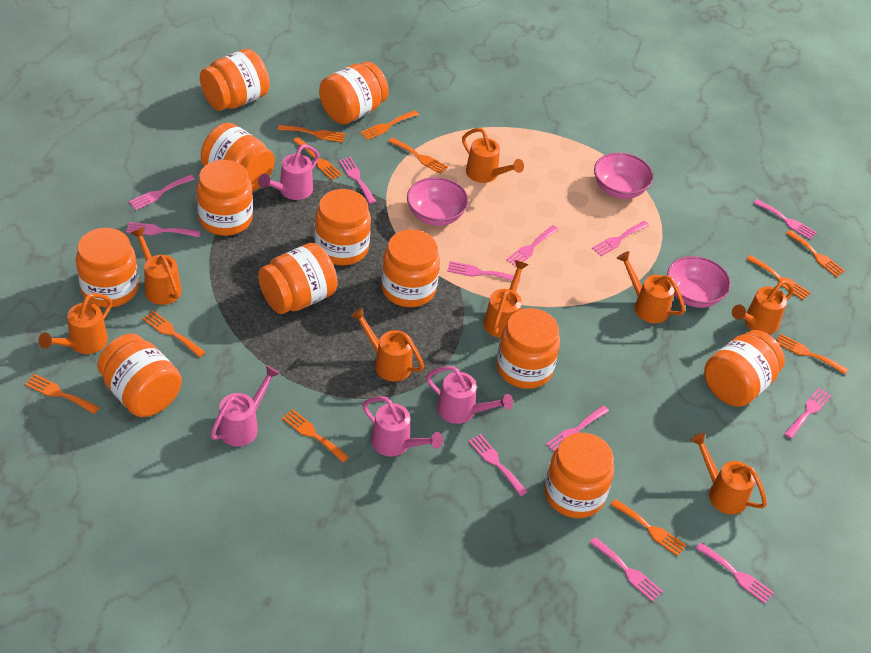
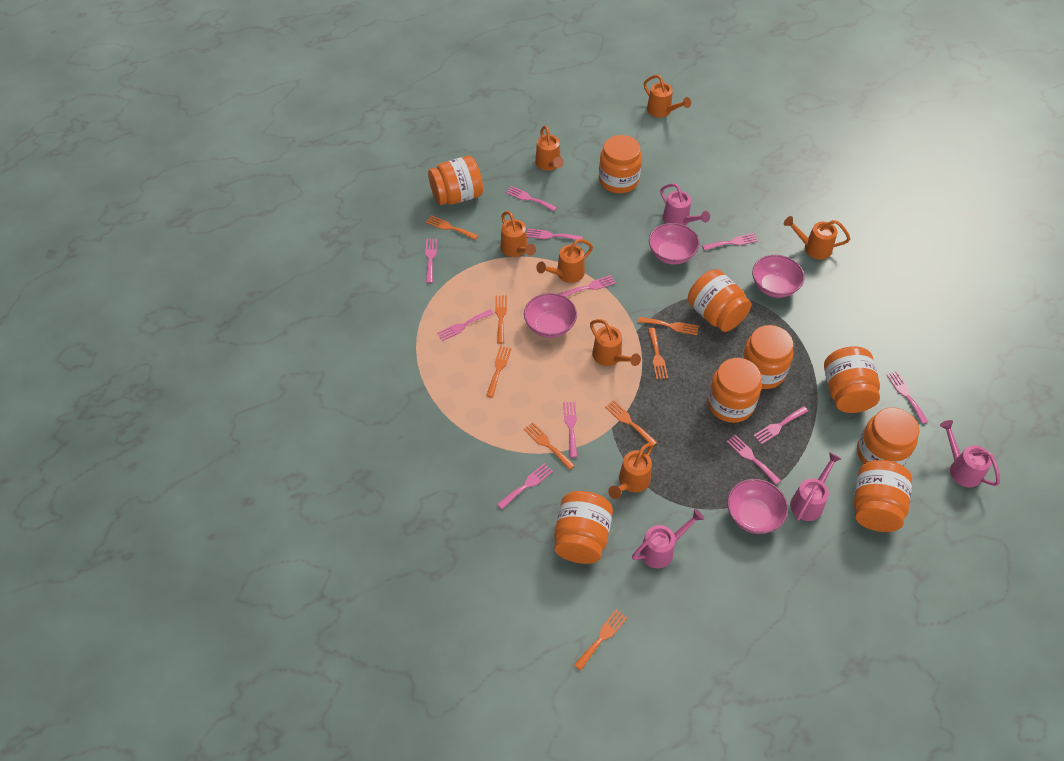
orange fork: 11 -> 8
orange jar: 12 -> 9
orange watering can: 8 -> 7
pink bowl: 3 -> 4
pink fork: 12 -> 11

